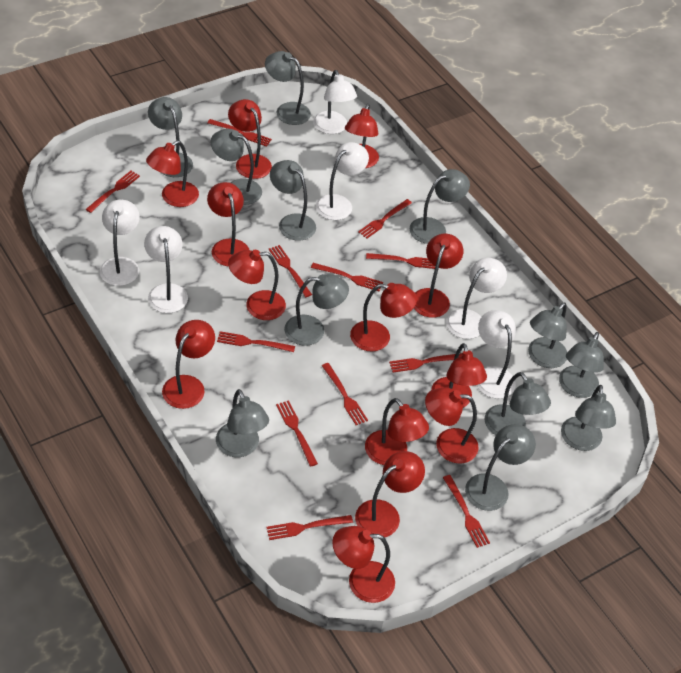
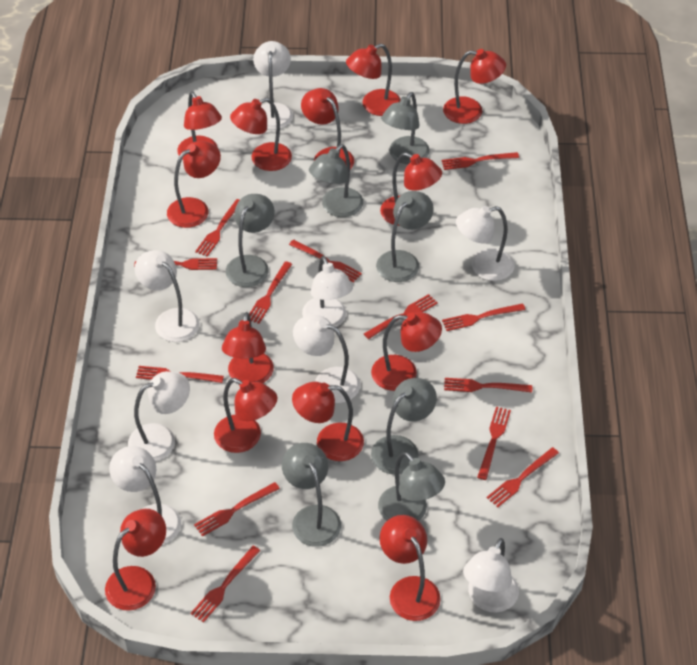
grey lamp: 12 -> 7
red fork: 12 -> 13
white lamp: 6 -> 8

